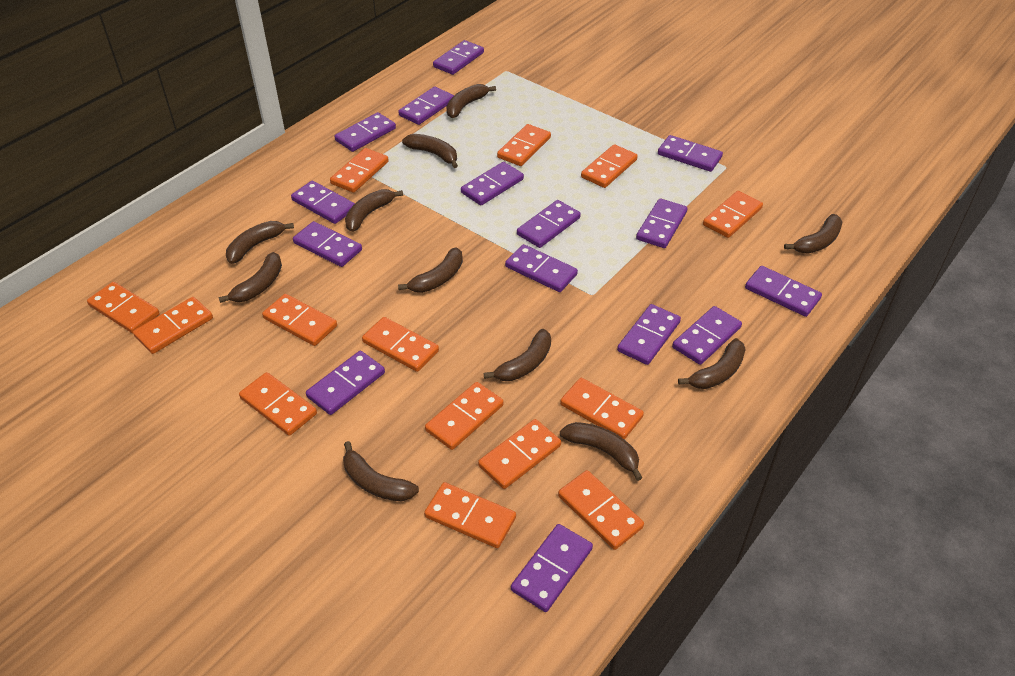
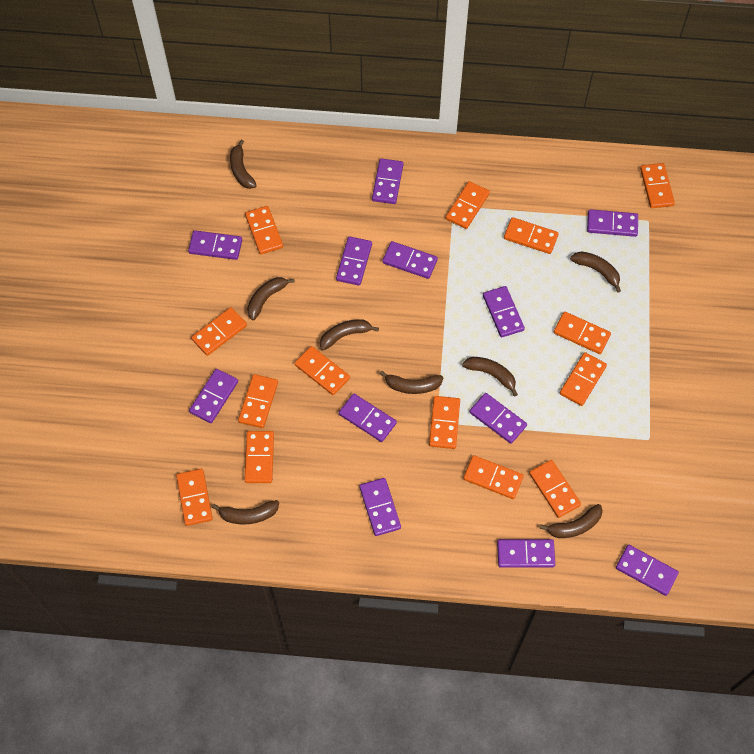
brown banana: 11 -> 8
purple domino: 15 -> 12

